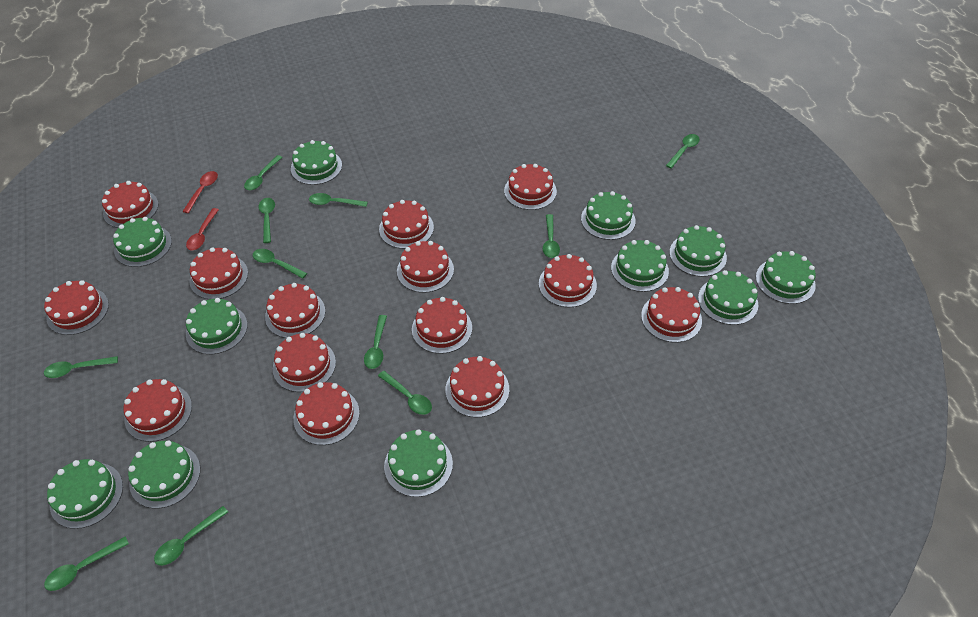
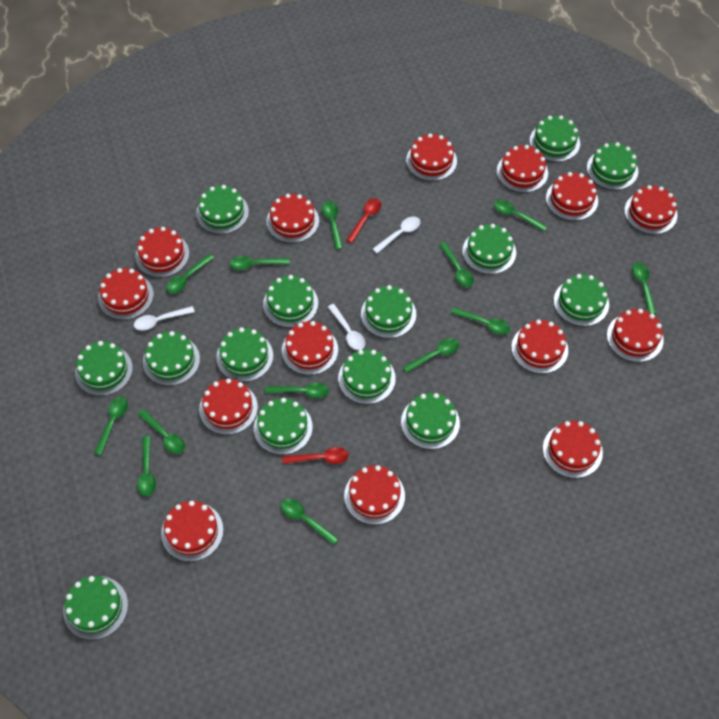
green cake: 11 -> 14
green spoon: 11 -> 13
white spoon: 0 -> 3

